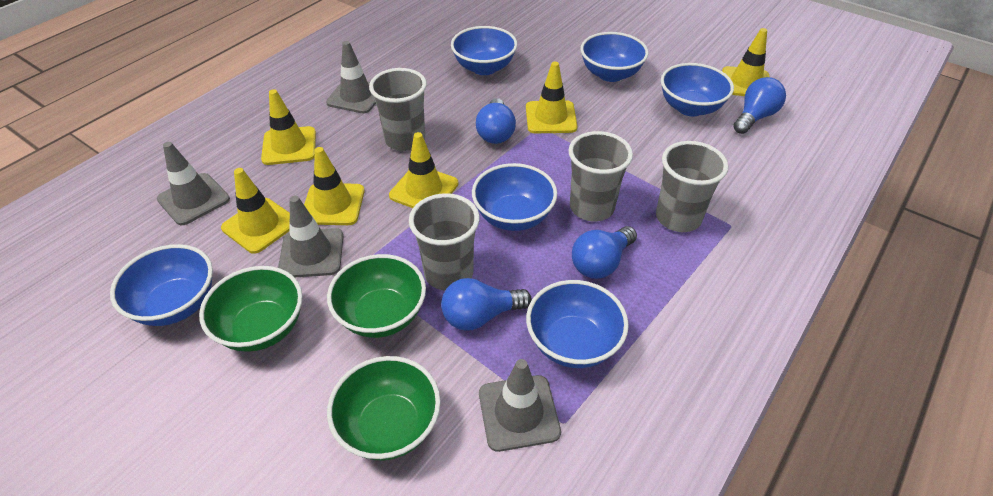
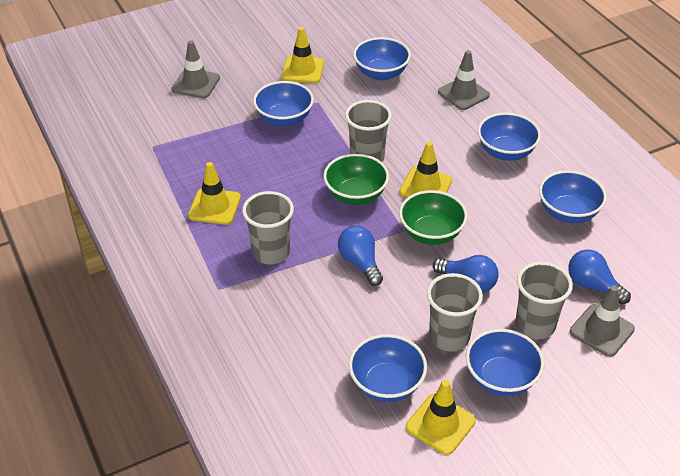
blue light bulb: 4 -> 3
green bowl: 3 -> 2
grey traffic cone: 4 -> 3
yellow traffic cone: 6 -> 4

